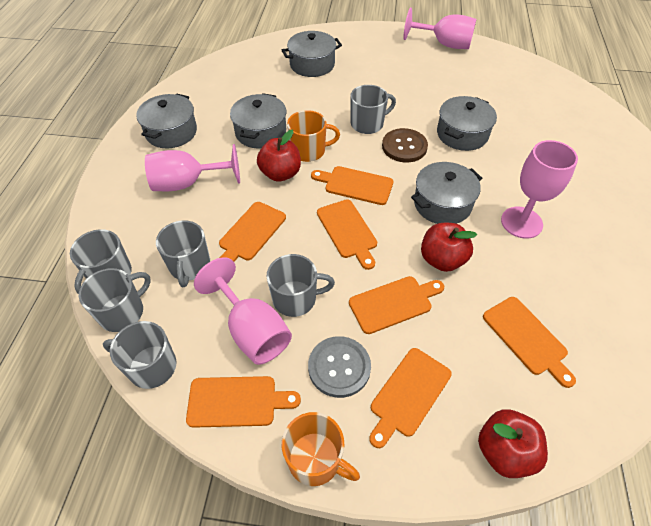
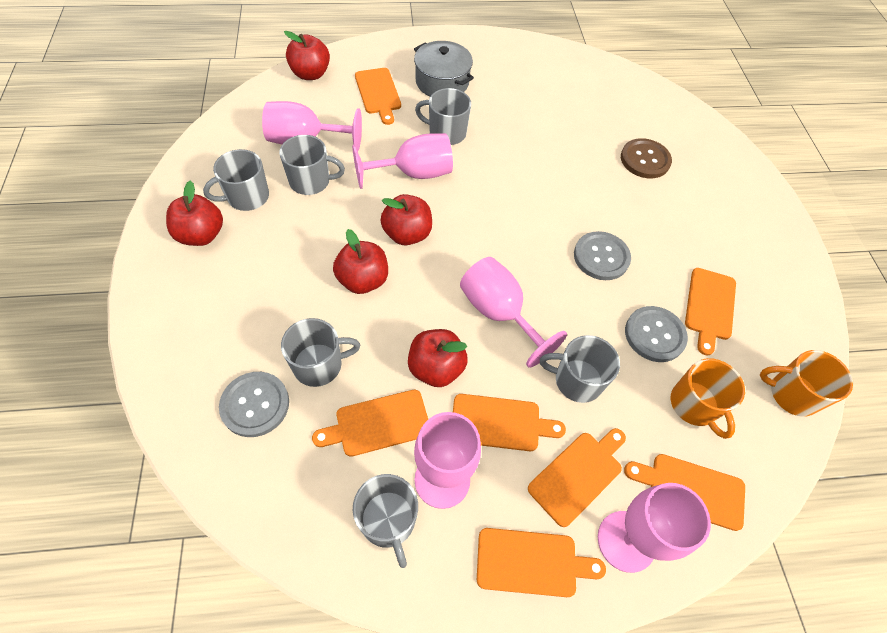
grey button: 1 -> 3
grey pot: 5 -> 1
pink goblet: 4 -> 5
red apple: 3 -> 5

